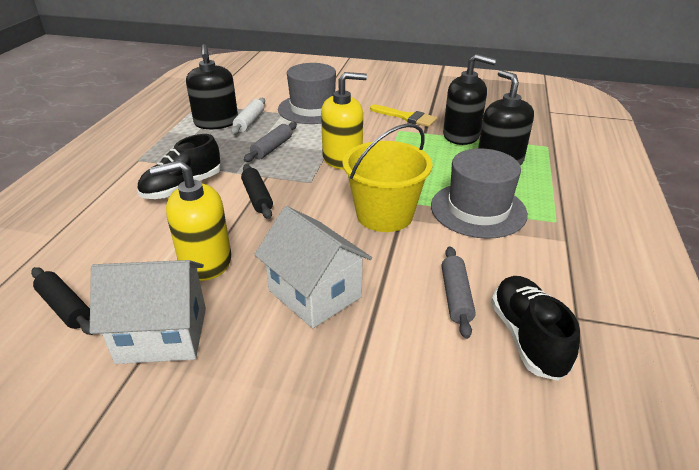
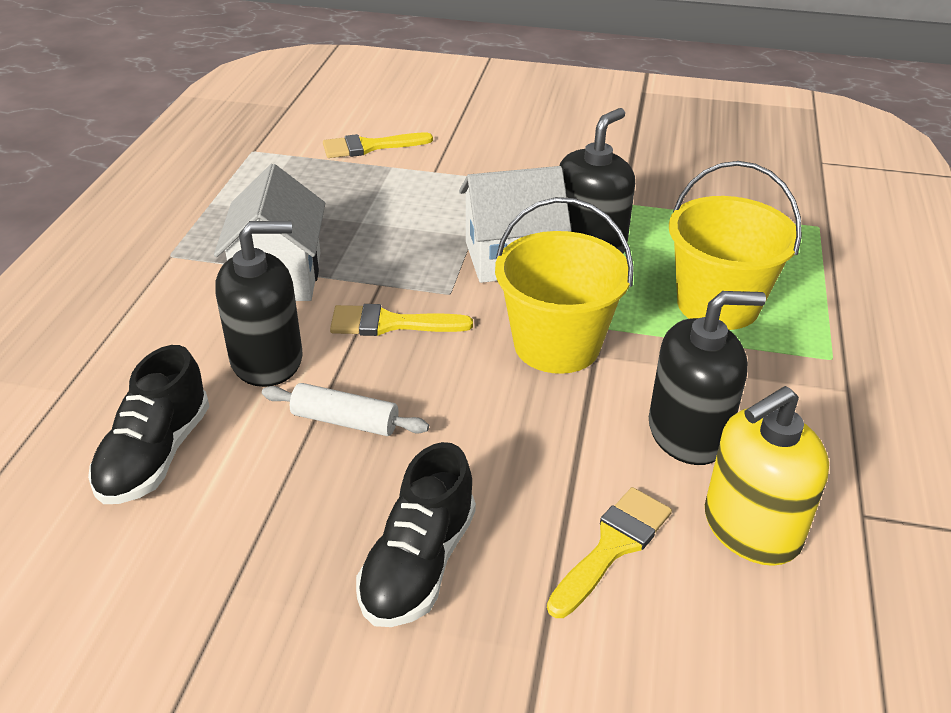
black rolling pin: 2 -> 0
grey hat: 2 -> 0
grey rolling pin: 2 -> 0
yellow brush: 1 -> 3
yellow bucket: 1 -> 2
yellow soap dispenser: 2 -> 1

